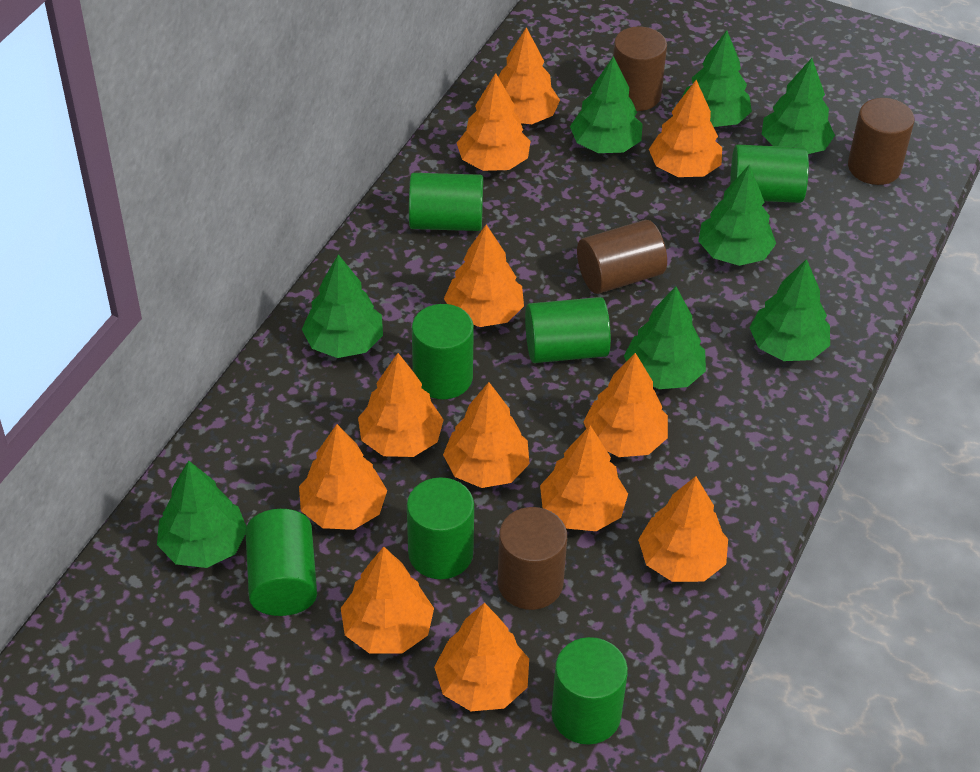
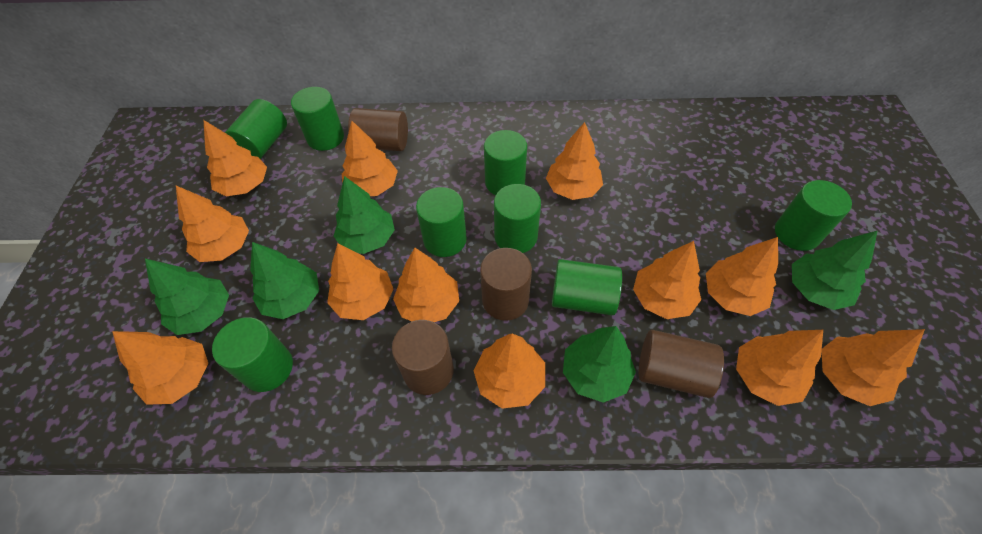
green cylinder: 7 -> 8
green tree: 8 -> 5

